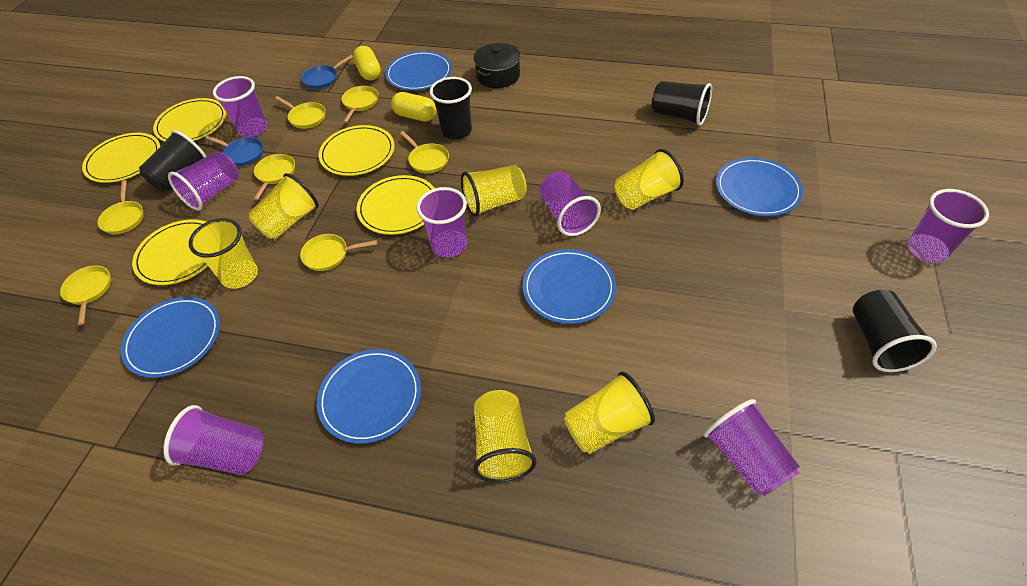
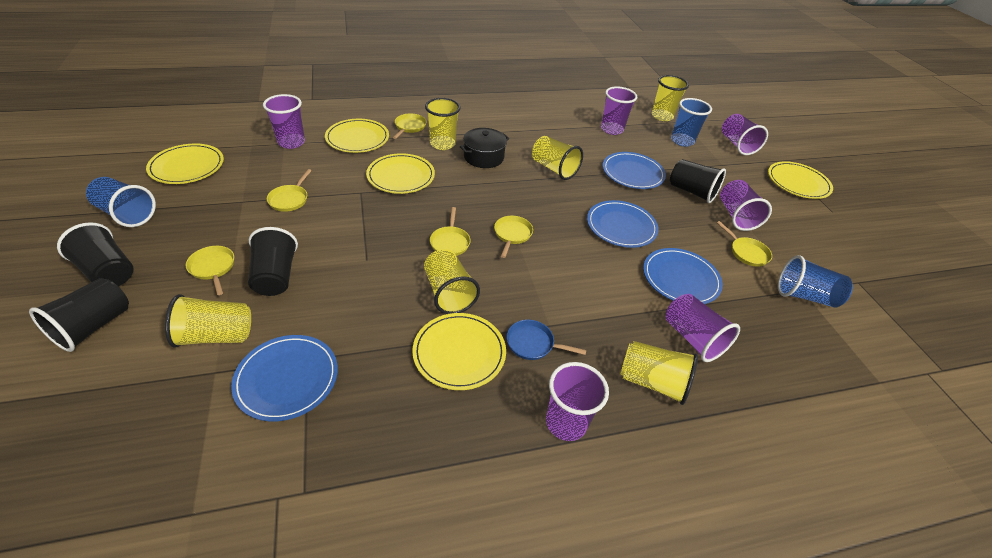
blue cup: 0 -> 3
blue pan: 2 -> 1
blue plate: 5 -> 4
purple cup: 7 -> 6
yellow capsule: 2 -> 0
yellow pan: 7 -> 6

